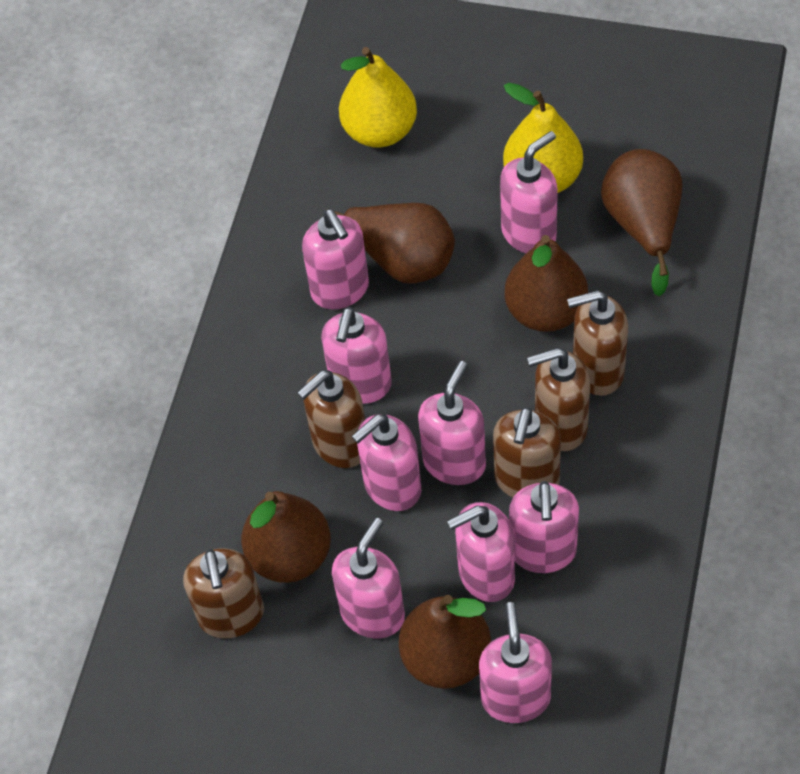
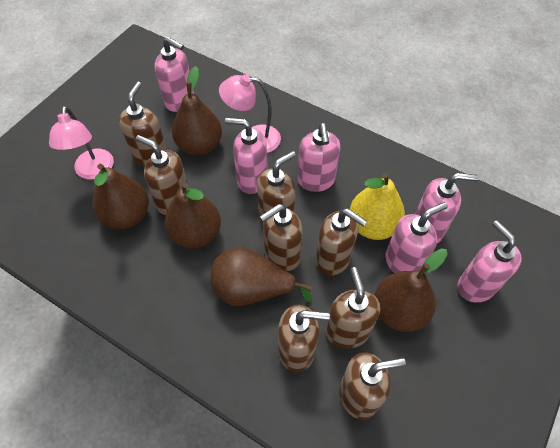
brown soap dispenser: 5 -> 8
pink lamp: 0 -> 2
pink soap dispenser: 9 -> 6
yellow pear: 2 -> 1

